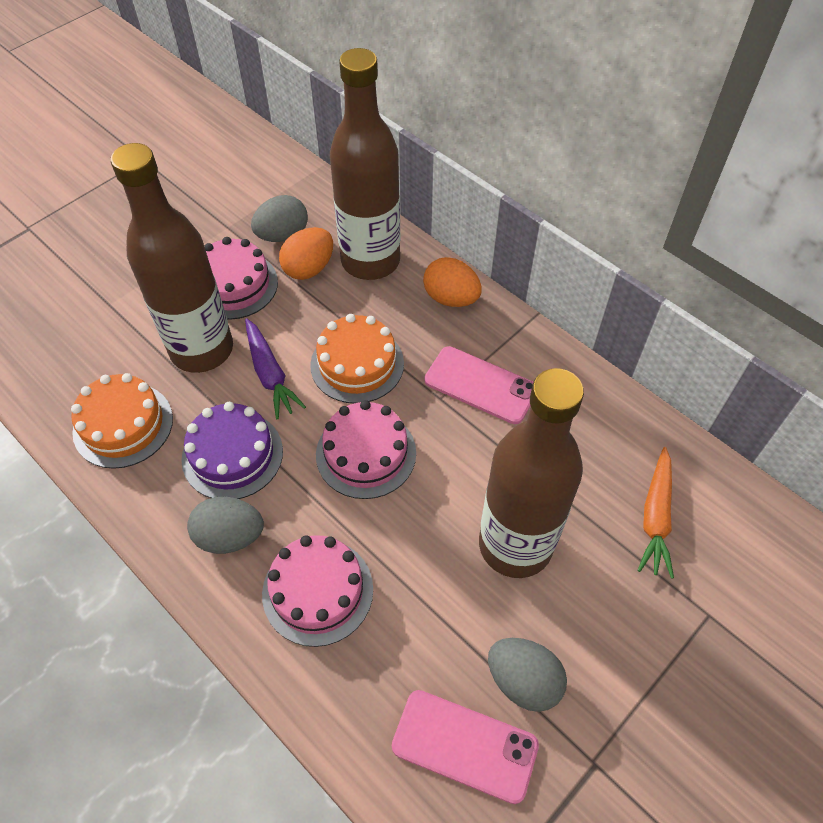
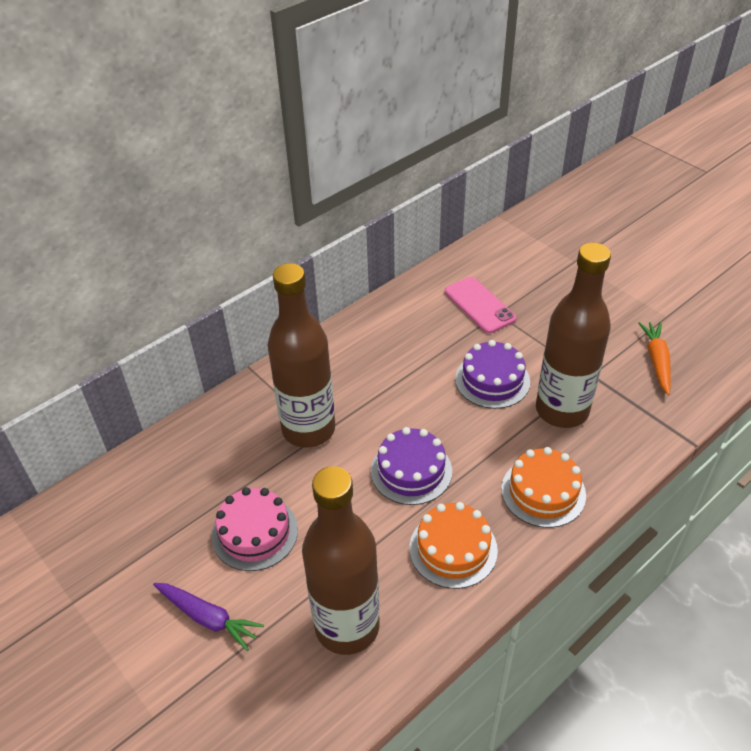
grey egg: 3 -> 0
orange egg: 2 -> 0
pink cake: 3 -> 1
pink phone: 2 -> 1
purple cake: 1 -> 2

